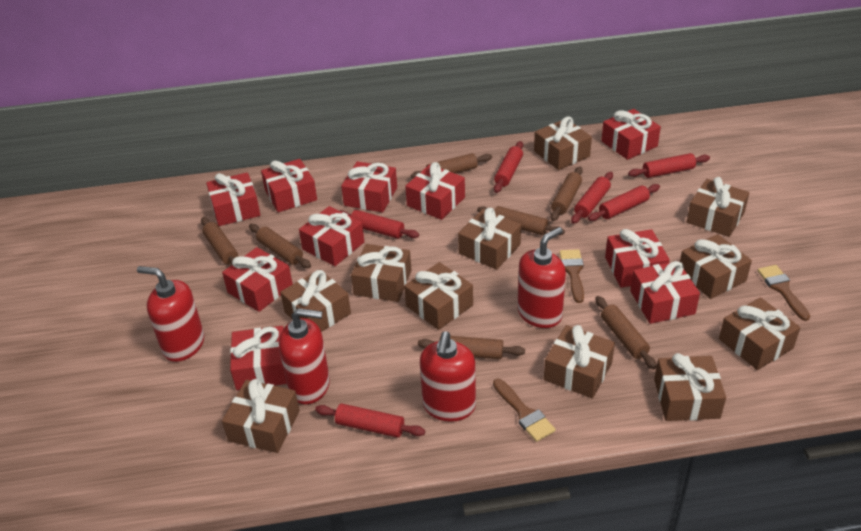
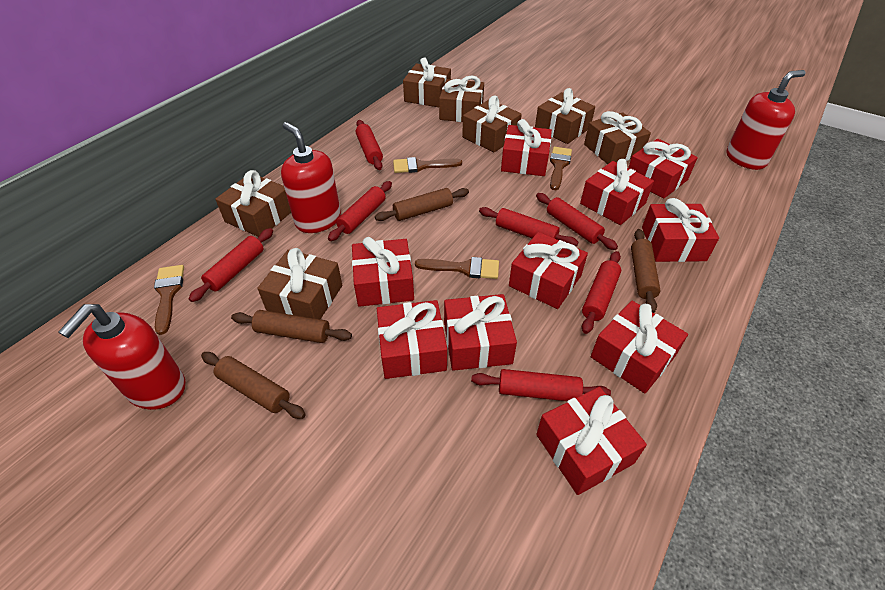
brown brush: 3 -> 4
brown gift: 11 -> 7
brown rolling pin: 7 -> 4
red rolling pin: 6 -> 7
red soap dispenser: 4 -> 3

